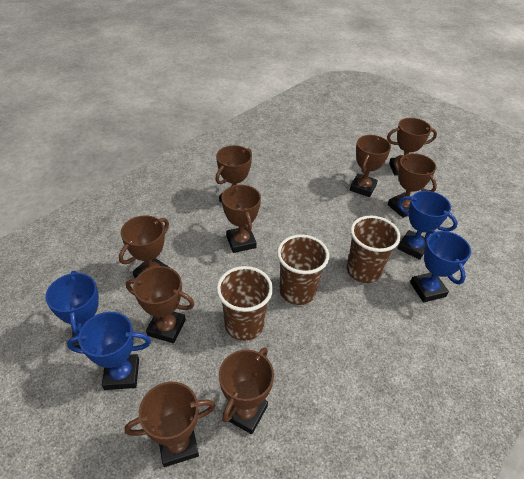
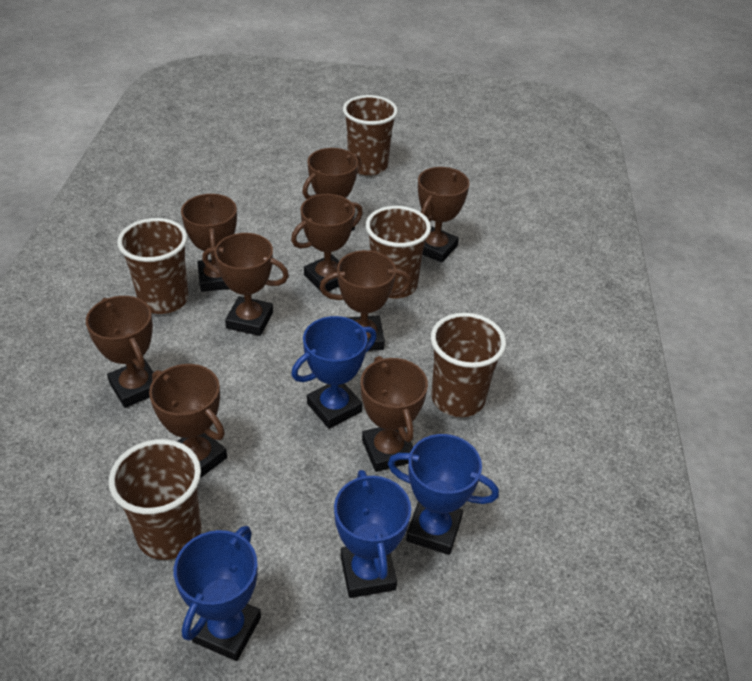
brown cup: 3 -> 5

